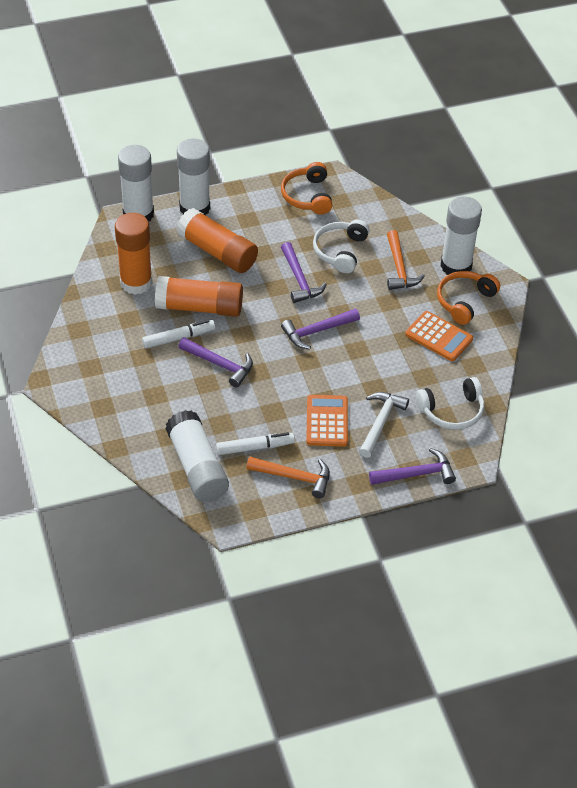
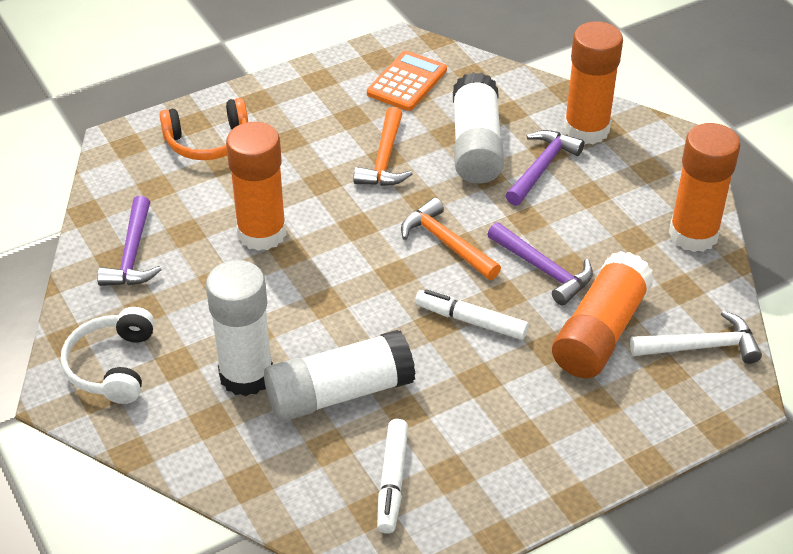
orange calculator: 2 -> 1
orange glue stick: 3 -> 4
orange headphones: 2 -> 1
purple hammer: 4 -> 3
white glue stick: 4 -> 3
white headphones: 2 -> 1

